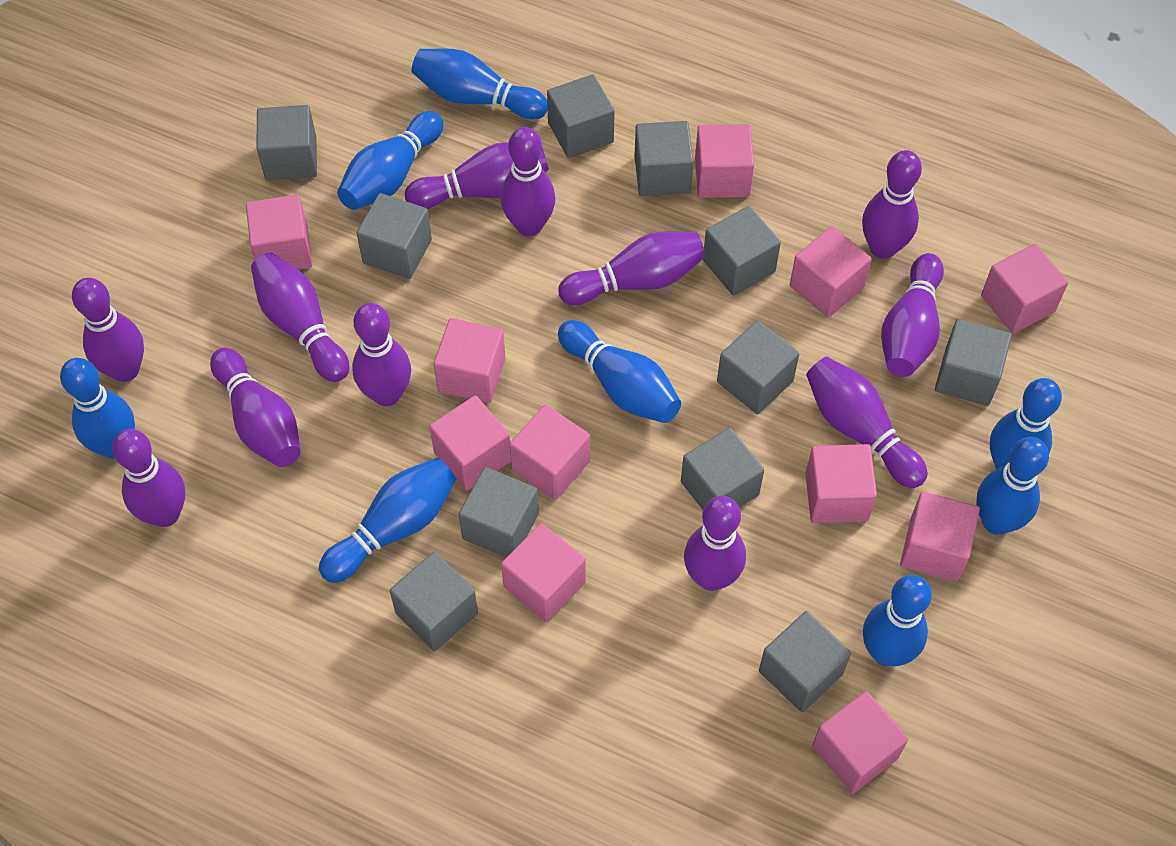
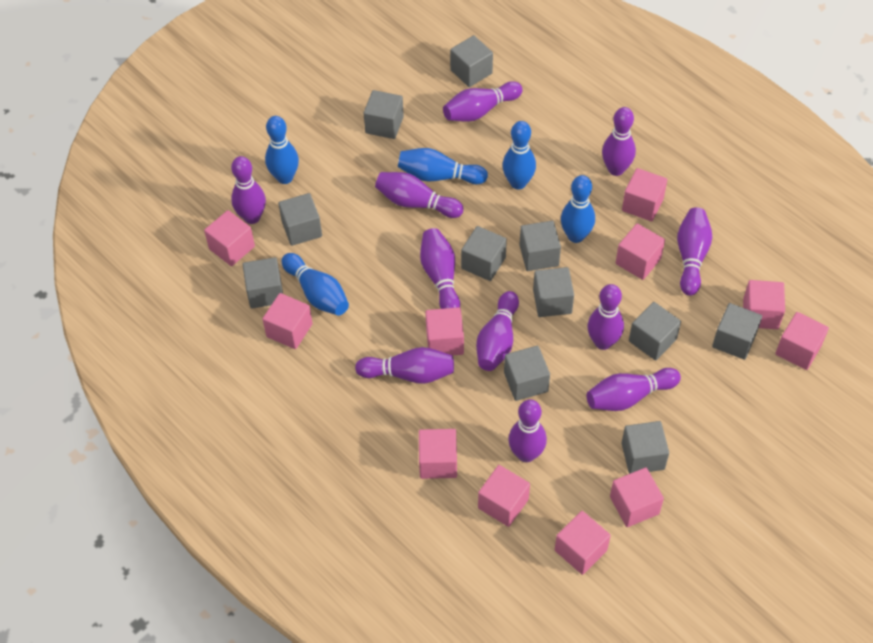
blue bowling pin: 8 -> 5
purple bowling pin: 12 -> 11

